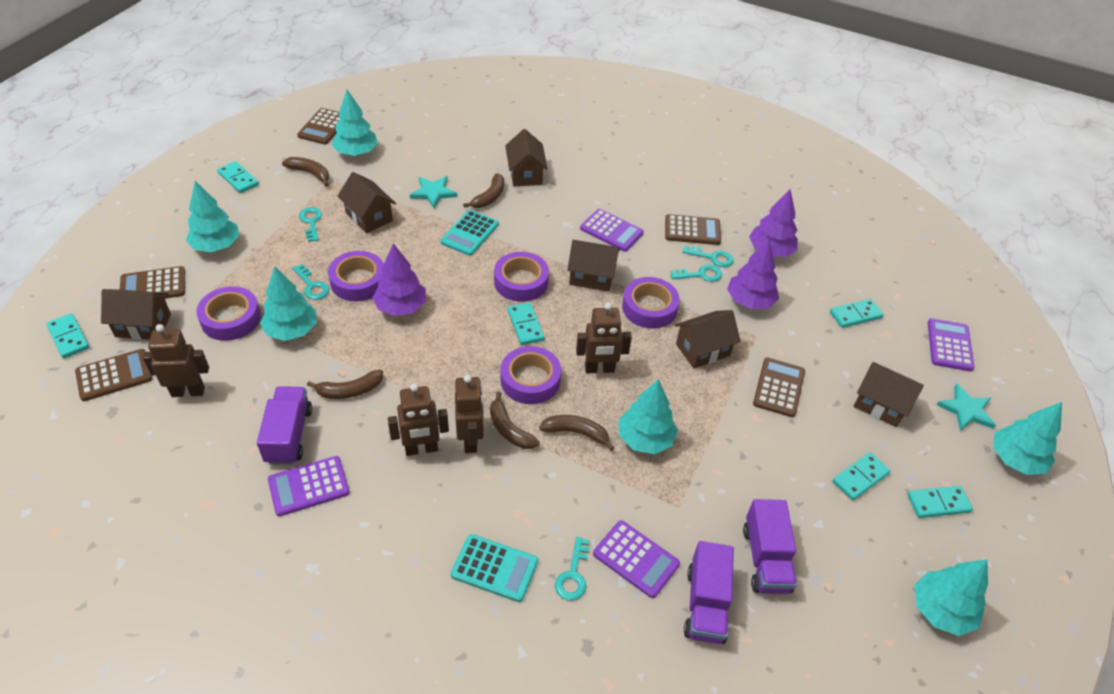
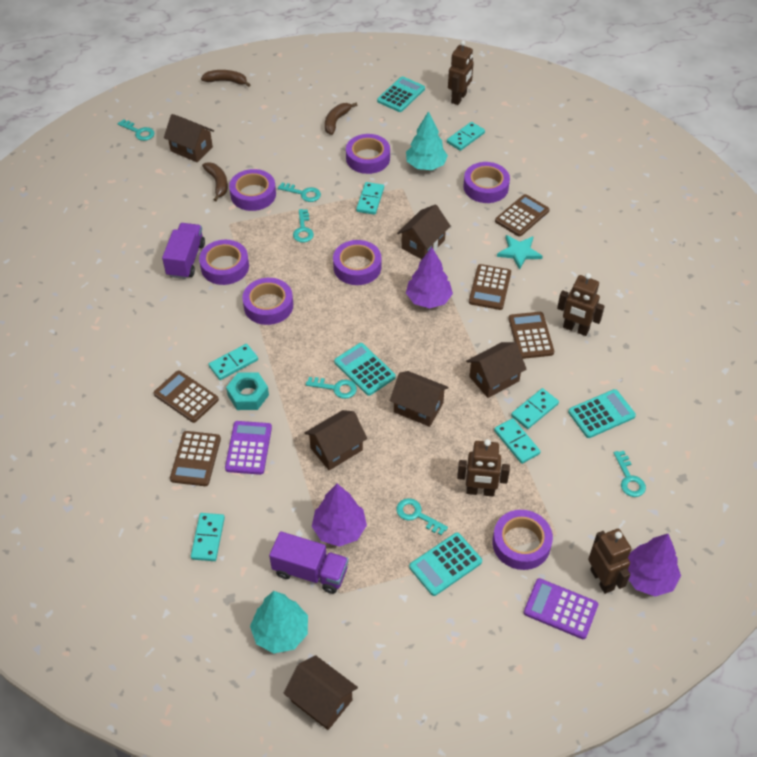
brown banana: 5 -> 3
purple calculator: 4 -> 2
purple tape: 5 -> 7
purple truck: 3 -> 2
turquoise calculator: 2 -> 4
turquoise key: 5 -> 6
turquoise nut: 0 -> 1
turquoise star: 2 -> 1
turquoise tree: 6 -> 2

